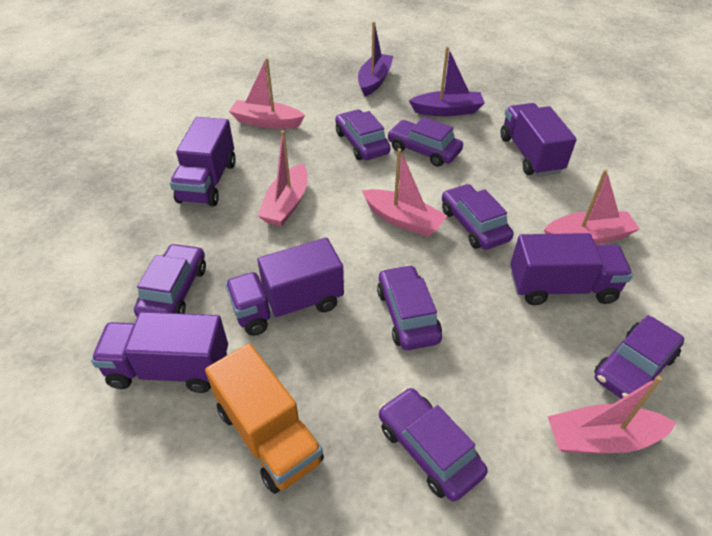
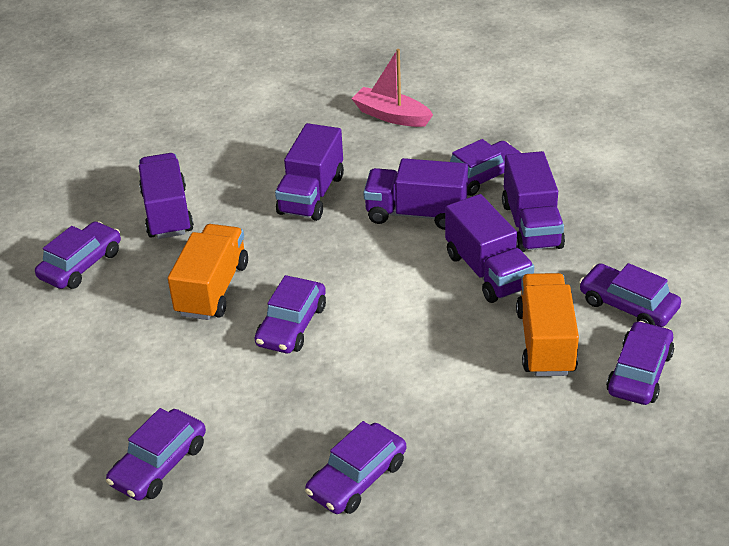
orange truck: 1 -> 2
pink boat: 5 -> 1
purple boat: 2 -> 0

